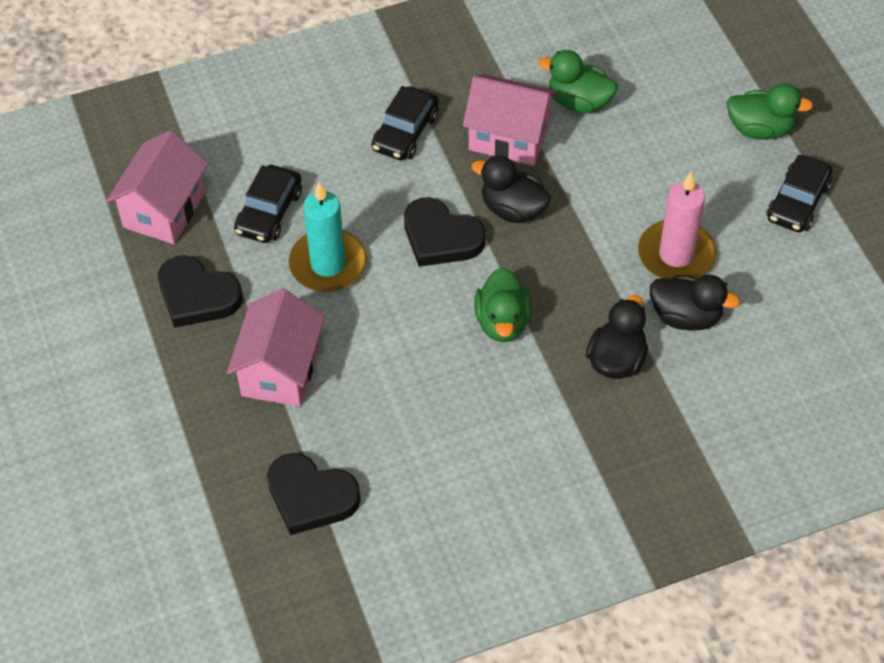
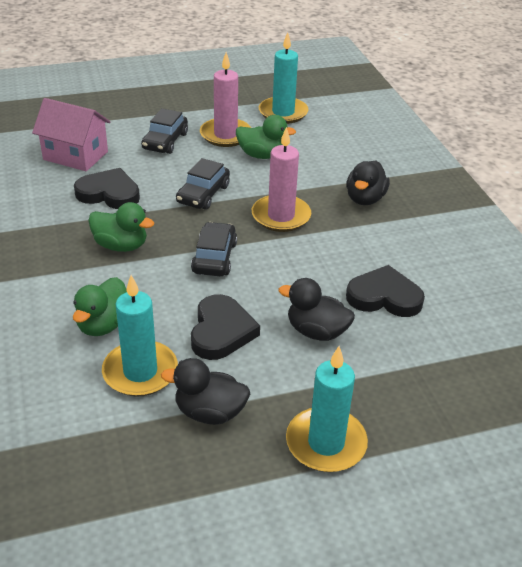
pink candle: 1 -> 2
pink house: 3 -> 1
turquoise candle: 1 -> 3

